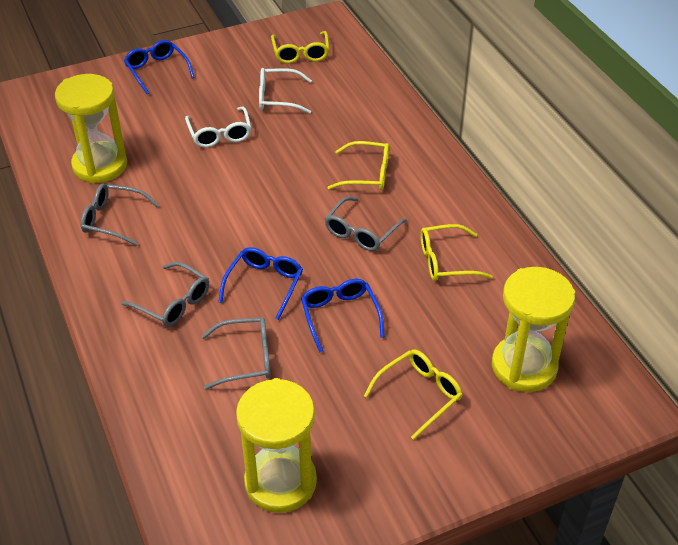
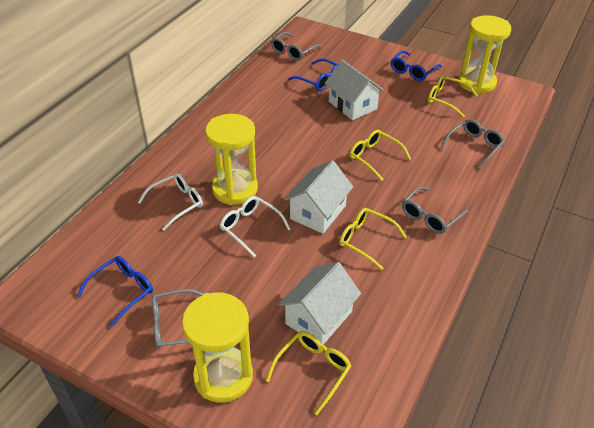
white house: 0 -> 3

